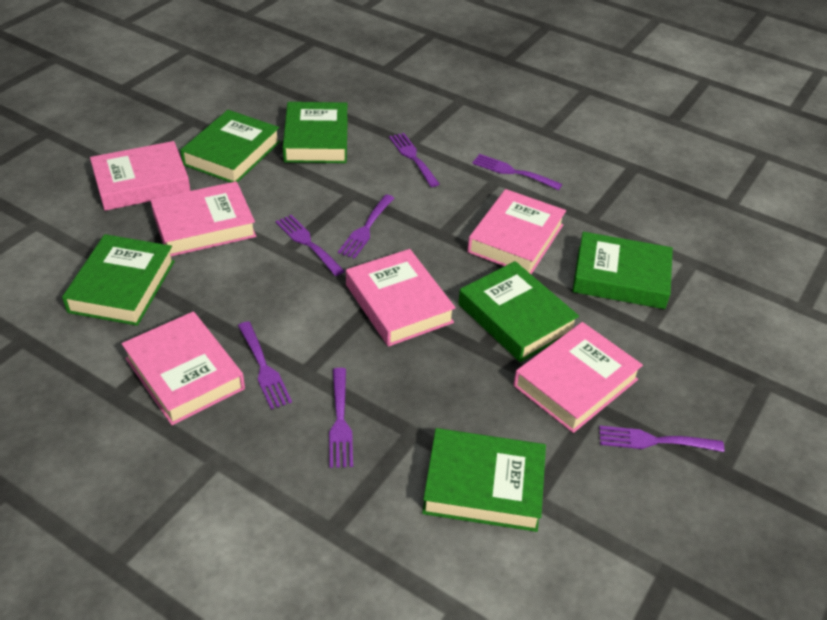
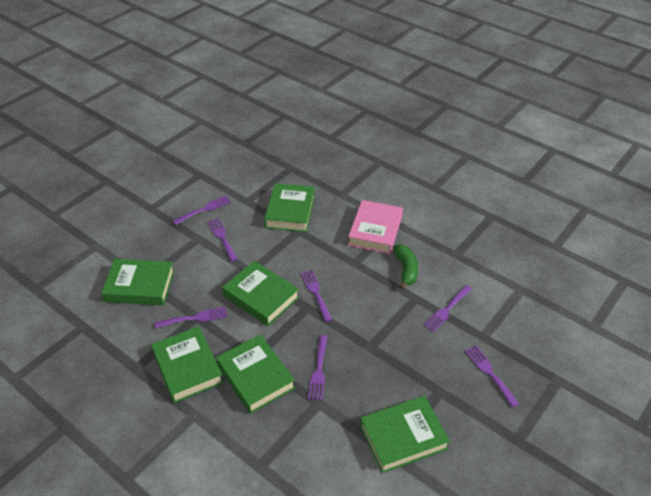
green banana: 0 -> 1
pink book: 6 -> 1

